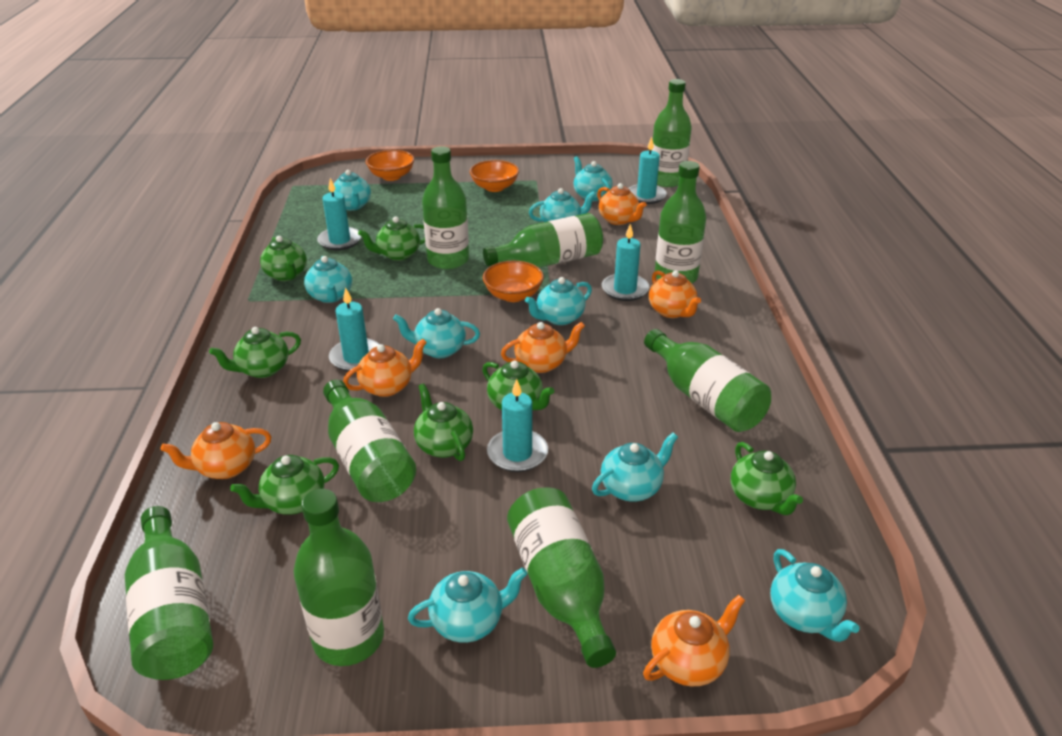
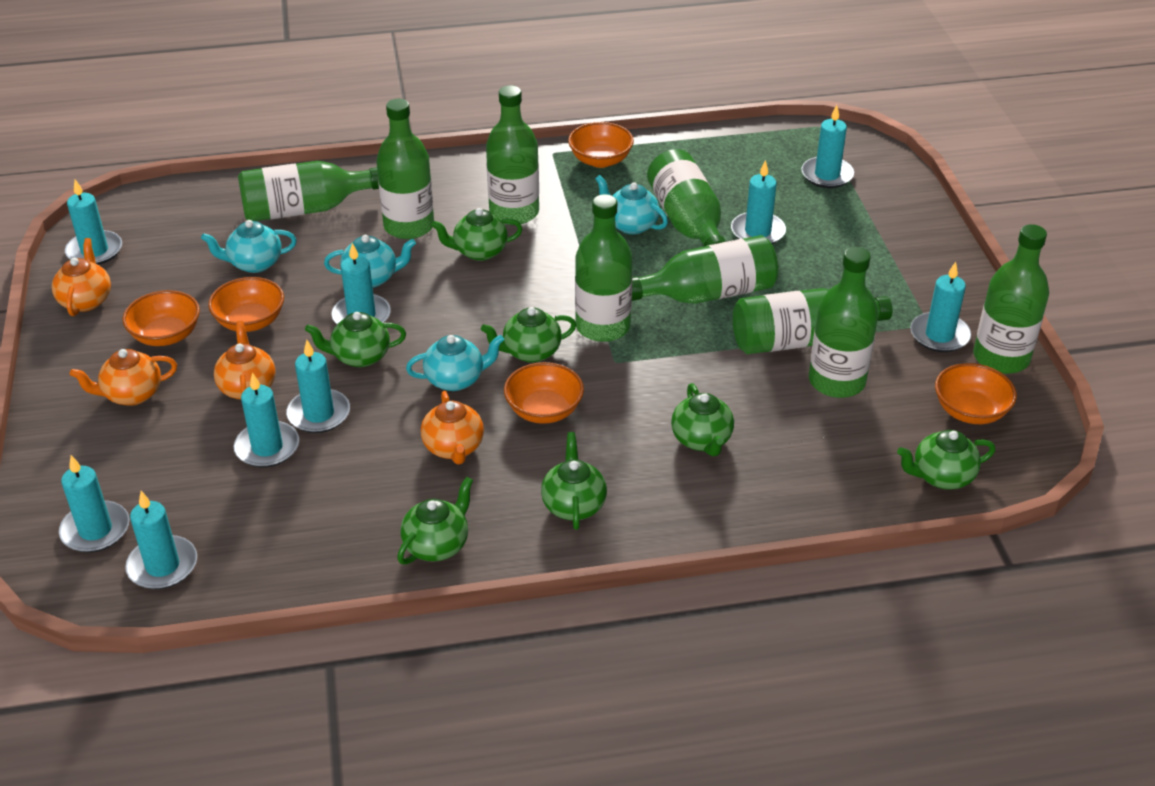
orange bowl: 3 -> 5
orange teapot: 6 -> 4
turquoise candle: 5 -> 9
turquoise teapot: 9 -> 4

